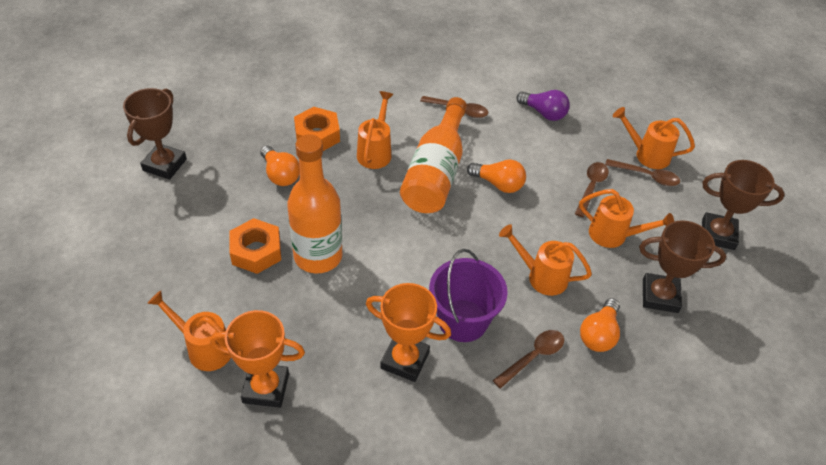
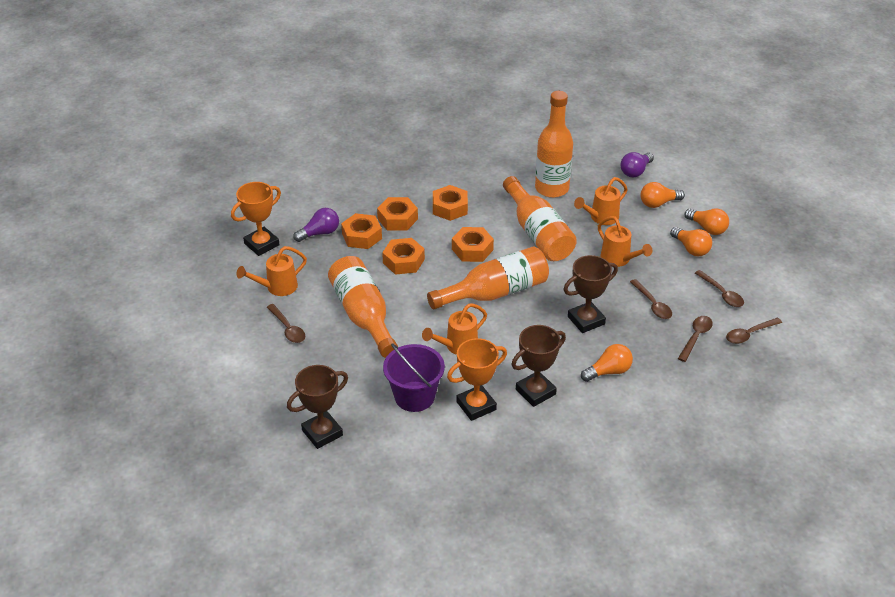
brown spoon: 4 -> 5
orange bottle: 2 -> 4
orange light bulb: 3 -> 4
orange nut: 2 -> 5
orange watering can: 5 -> 4
purple light bulb: 1 -> 2

